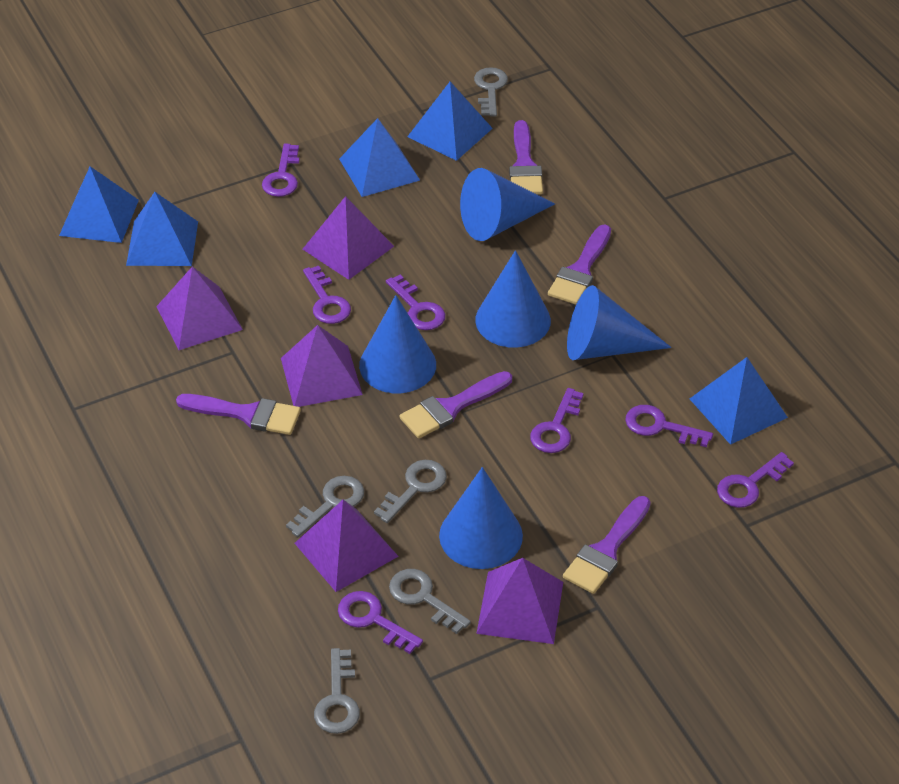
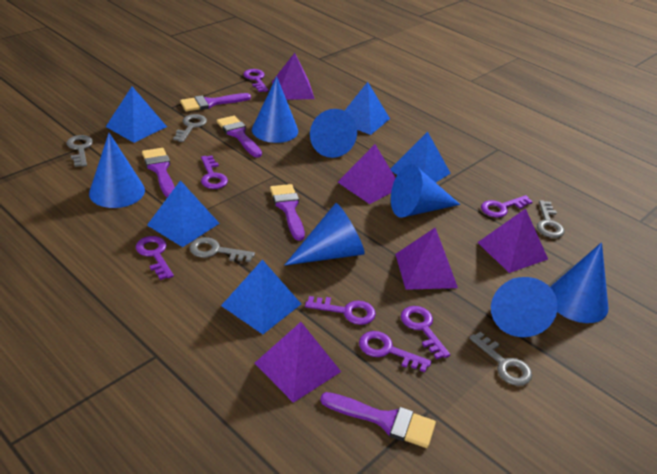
blue cone: 5 -> 7

